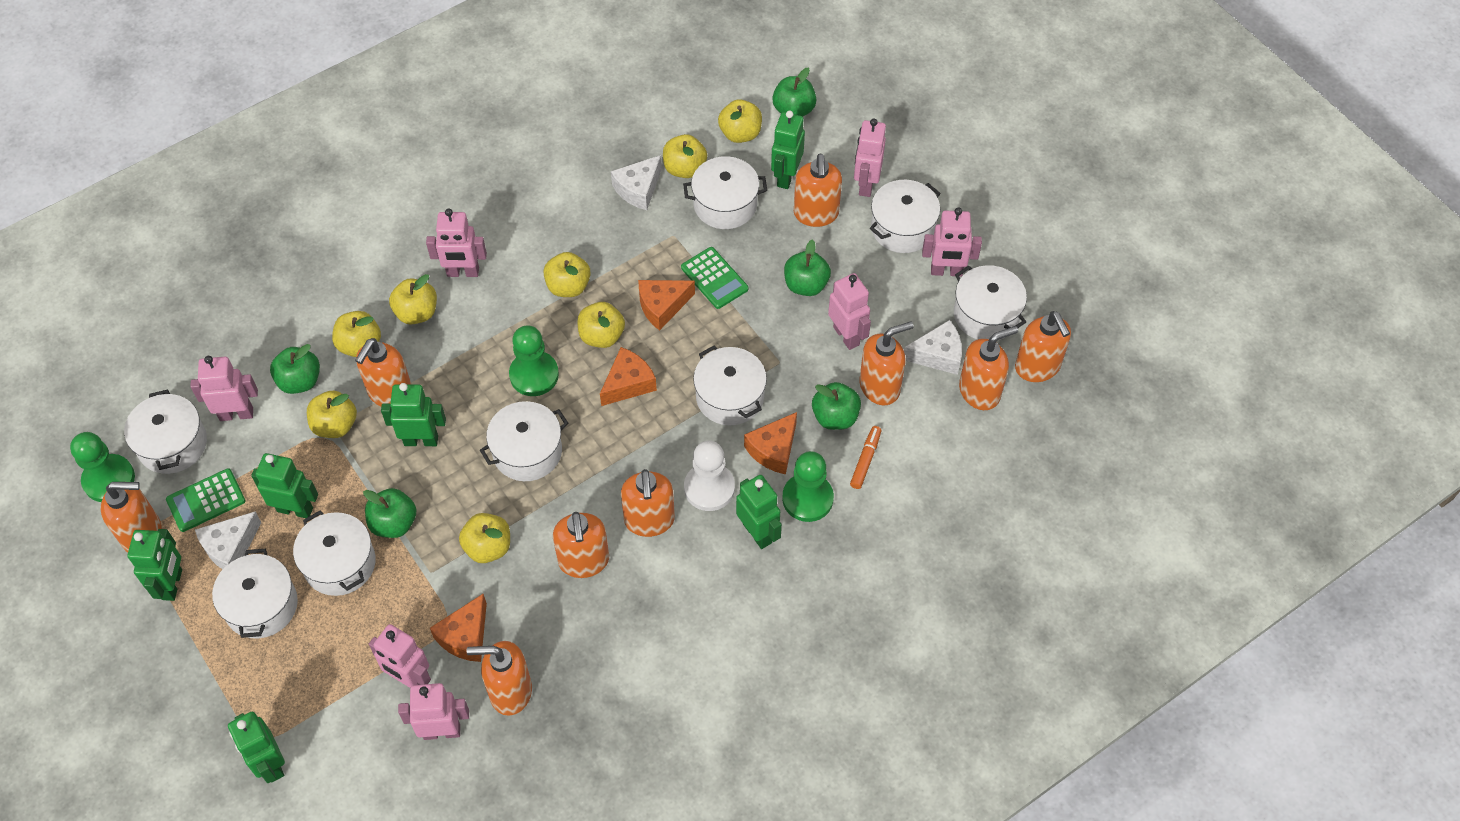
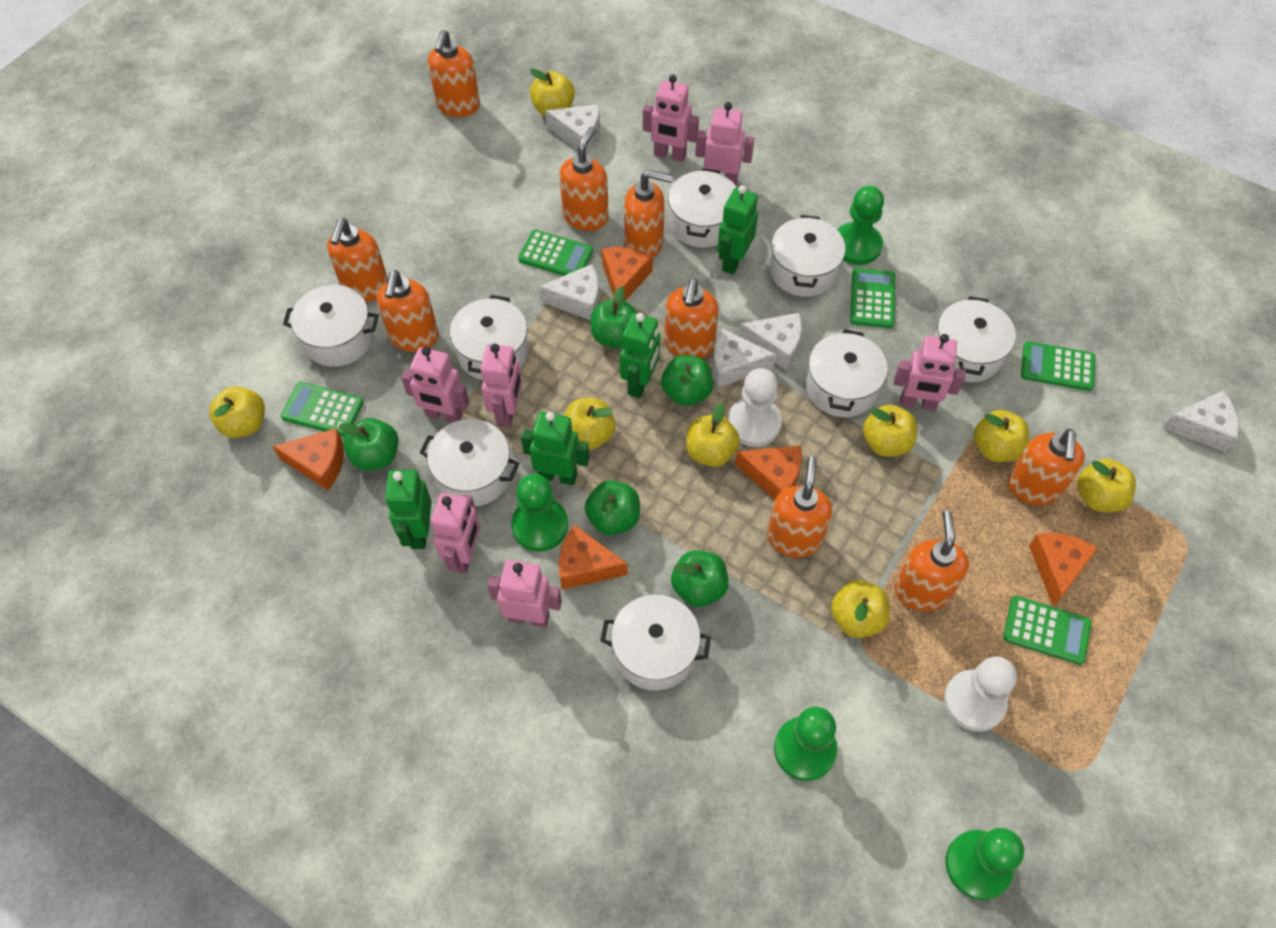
green calculator: 2 -> 5
green pawn: 3 -> 4
green robot: 6 -> 4
orange cheese: 4 -> 5
orange marker: 1 -> 0
white cheese: 3 -> 5
white pawn: 1 -> 2

